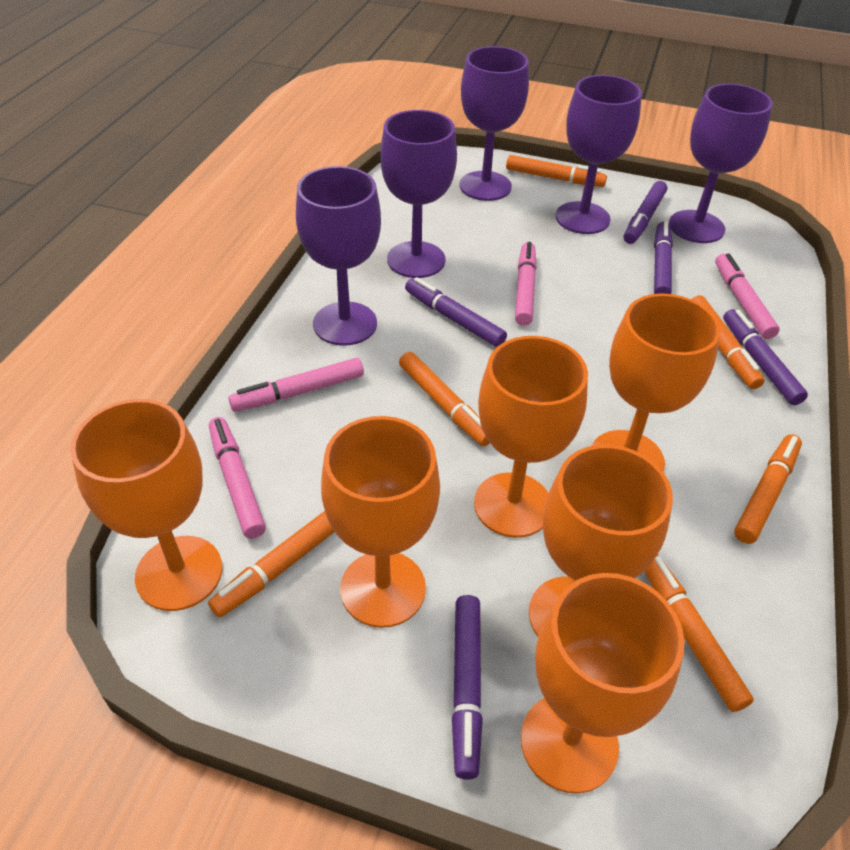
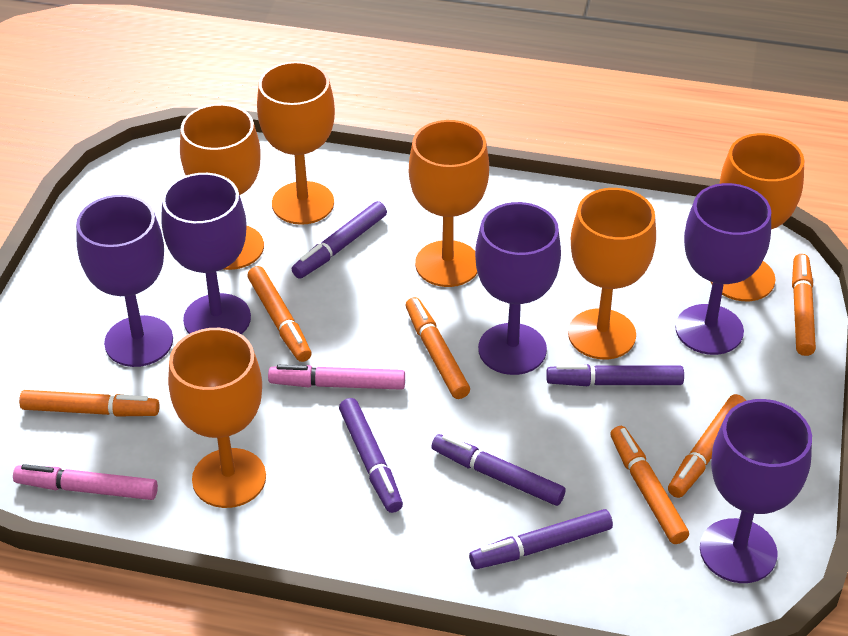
pink marker: 4 -> 2

